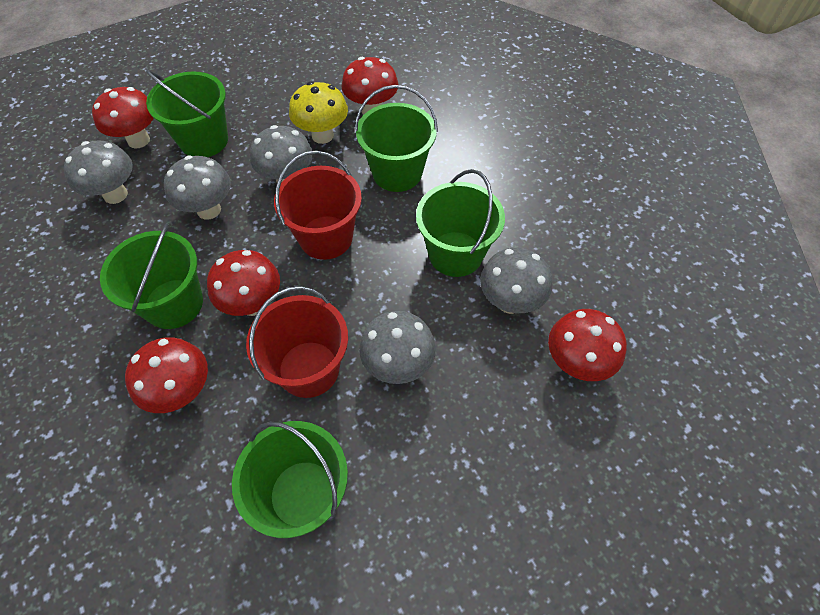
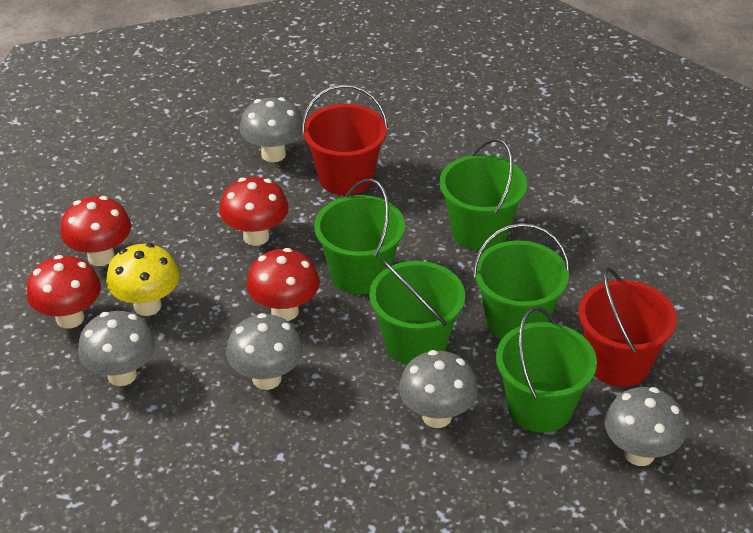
red mushroom: 5 -> 4

